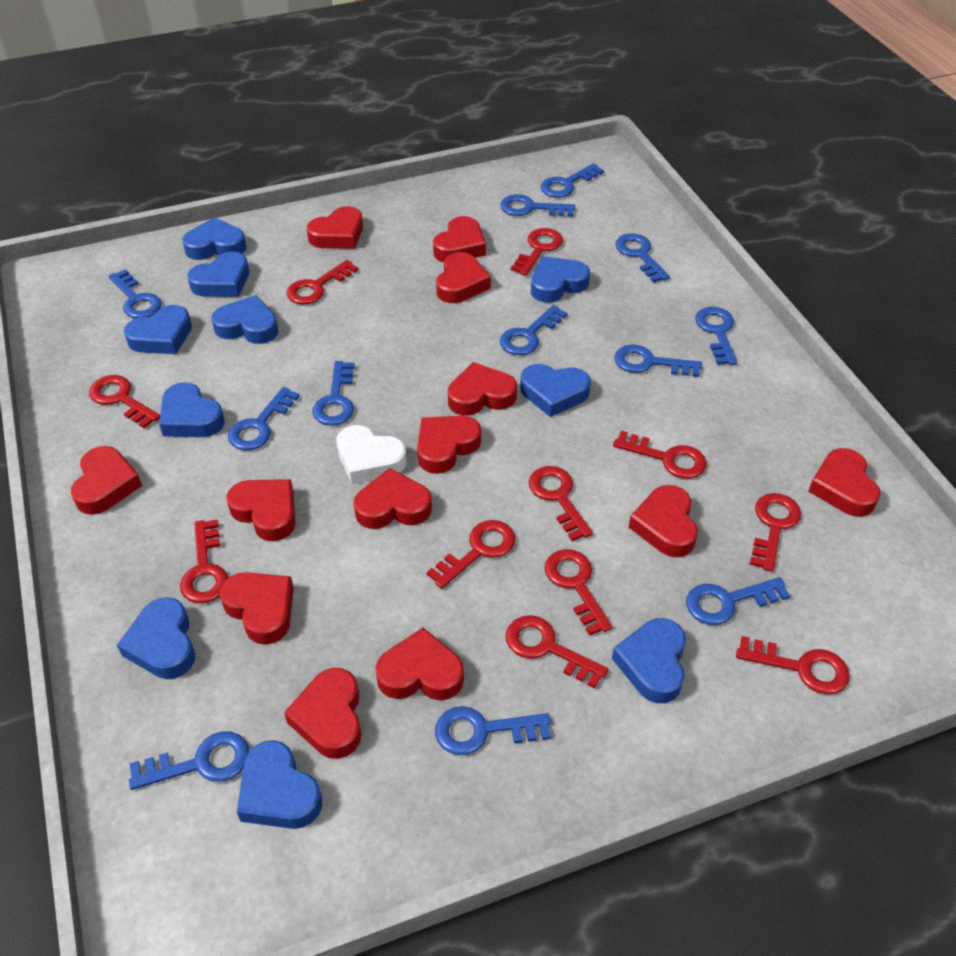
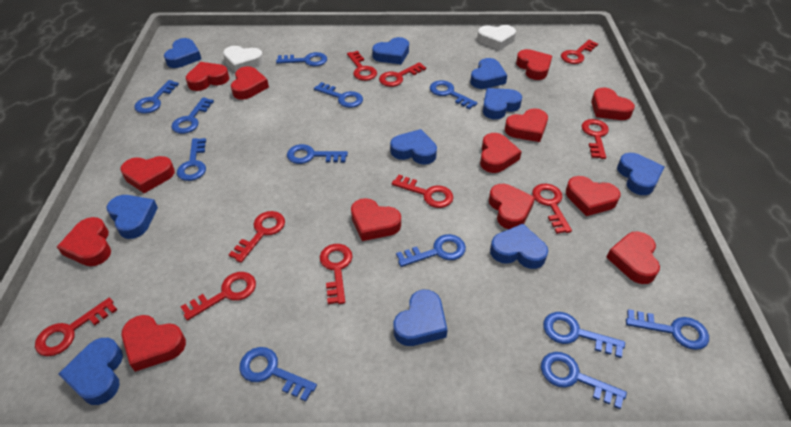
red key: 11 -> 10
white heart: 1 -> 2

